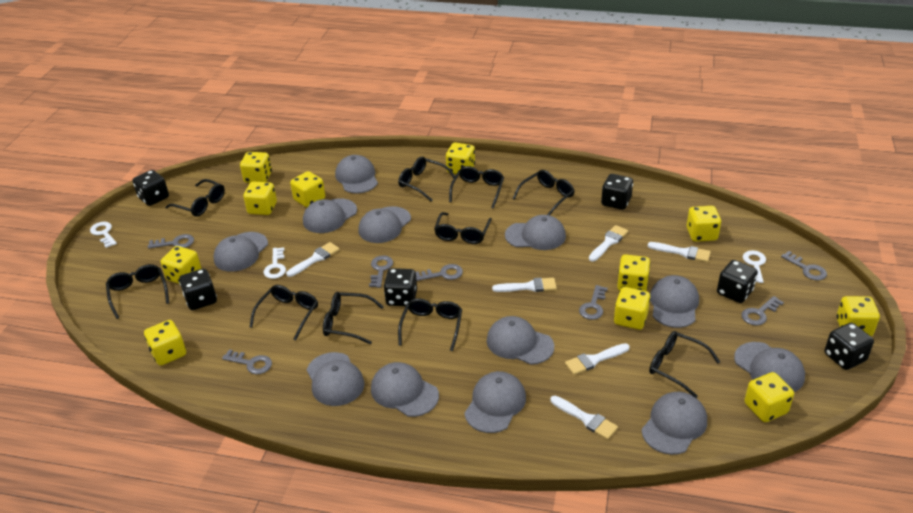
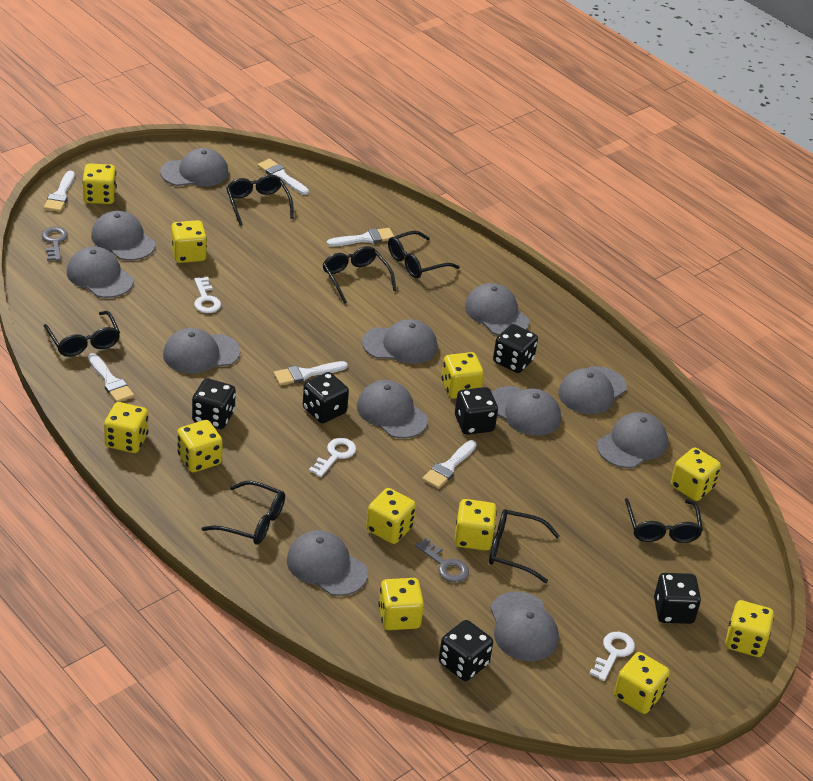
black glasses: 10 -> 7
grey key: 7 -> 2

